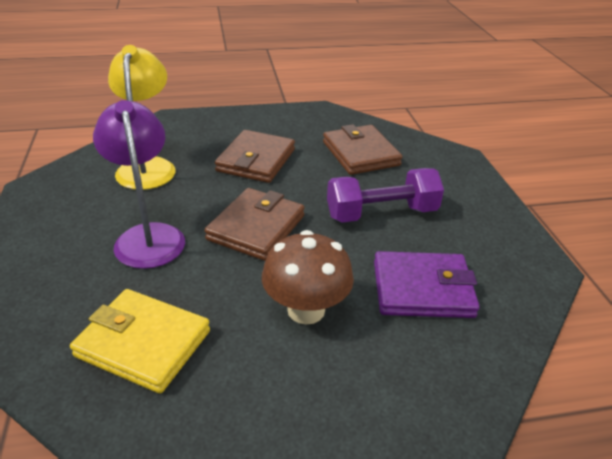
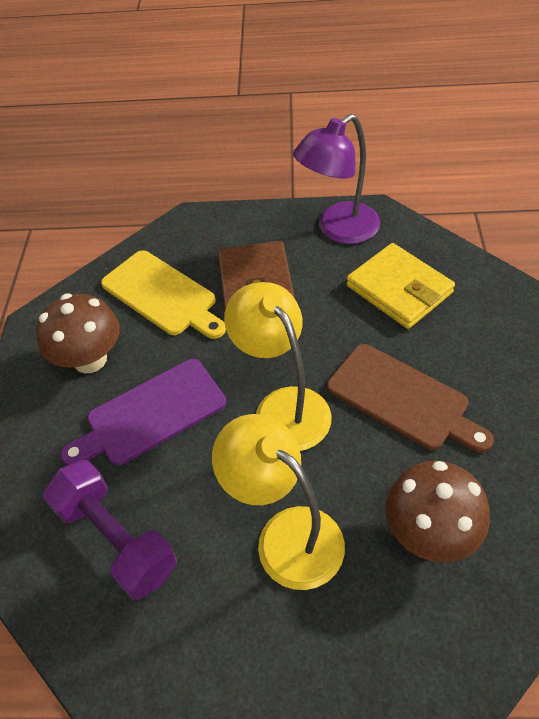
brown cutting board: 0 -> 1
brown mushroom: 1 -> 2
brown wallet: 3 -> 1
purple cutting board: 0 -> 1
purple wallet: 1 -> 0
yellow cutting board: 0 -> 1
yellow lamp: 1 -> 2

